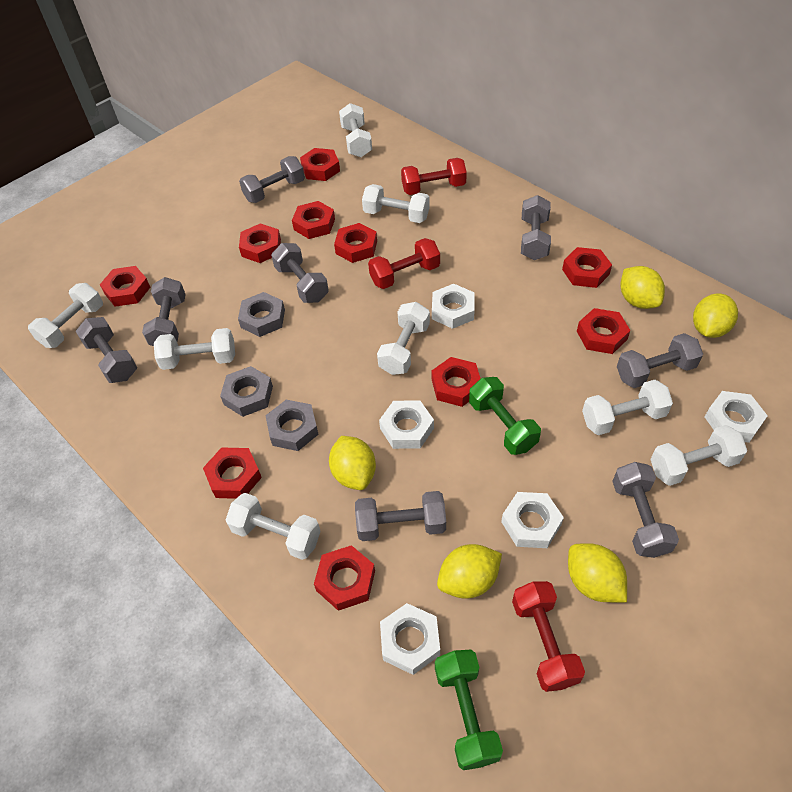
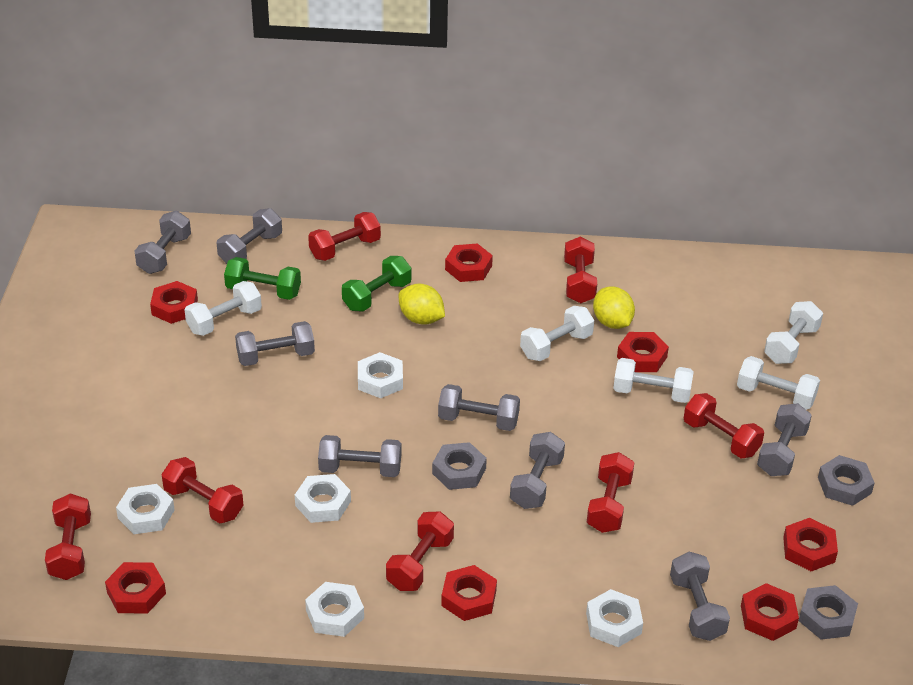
red dumbbell: 3 -> 7
red nut: 10 -> 7
white dumbbell: 8 -> 5
yellow lemon: 5 -> 2

